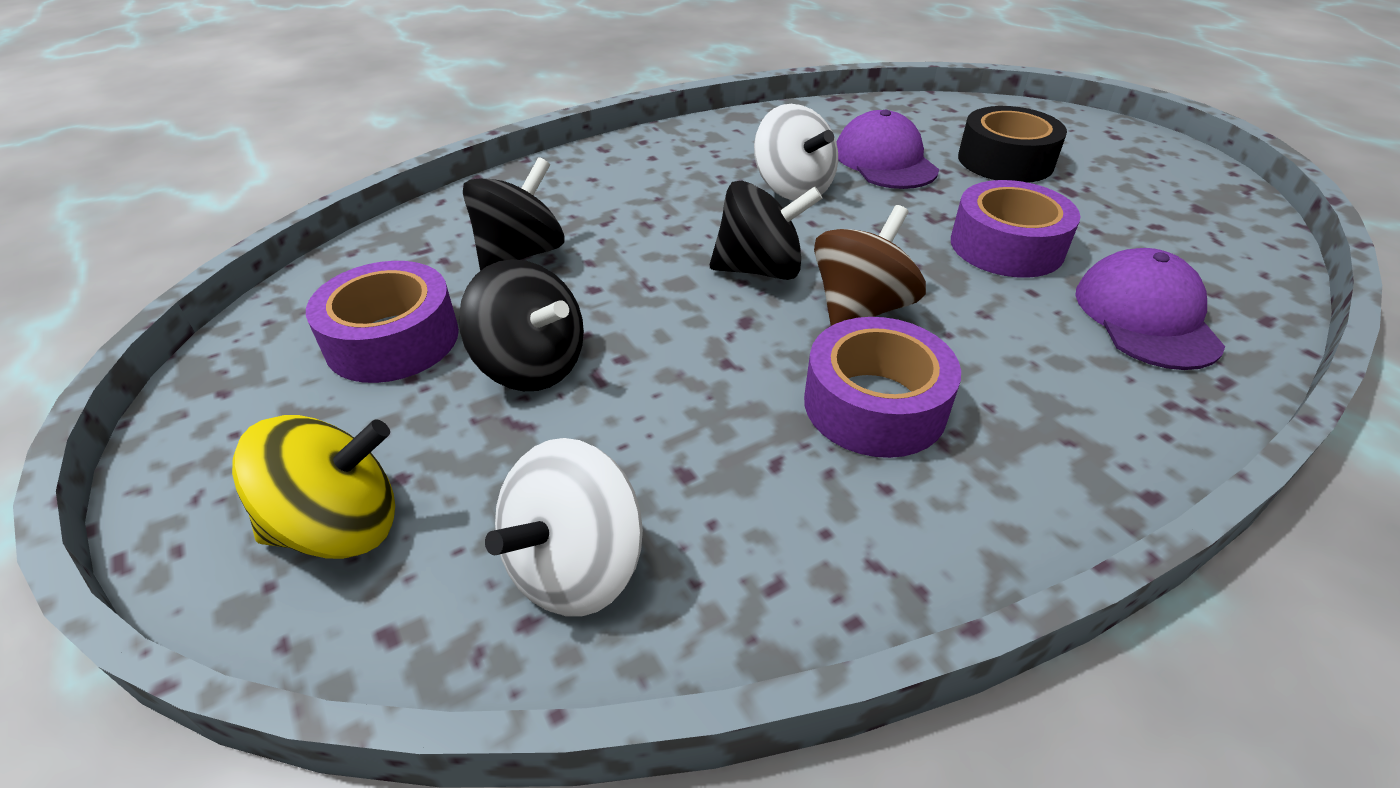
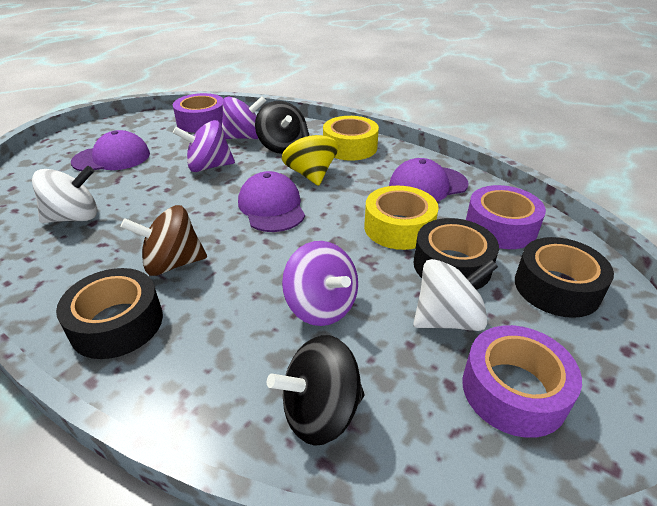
black spinning top: 3 -> 2
black tape: 1 -> 3
purple cap: 2 -> 3
purple spinning top: 0 -> 3
yellow tape: 0 -> 2

